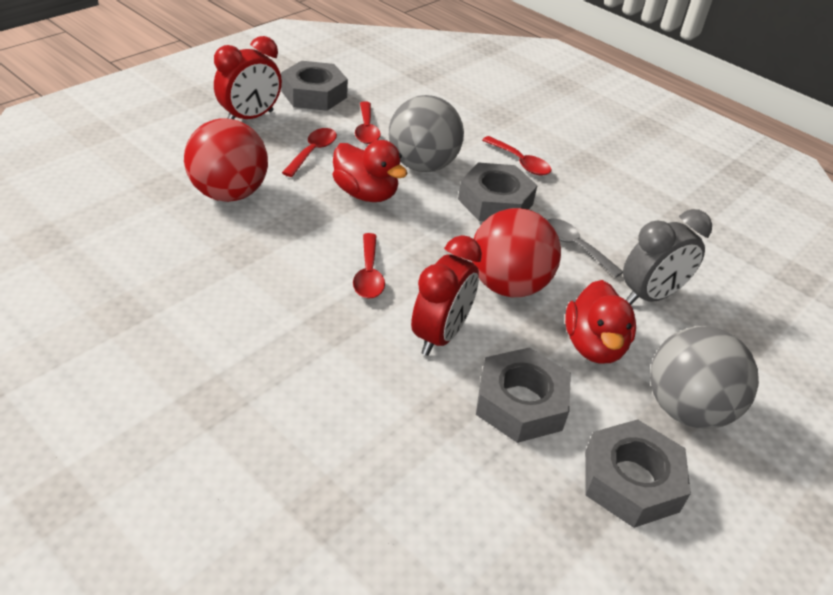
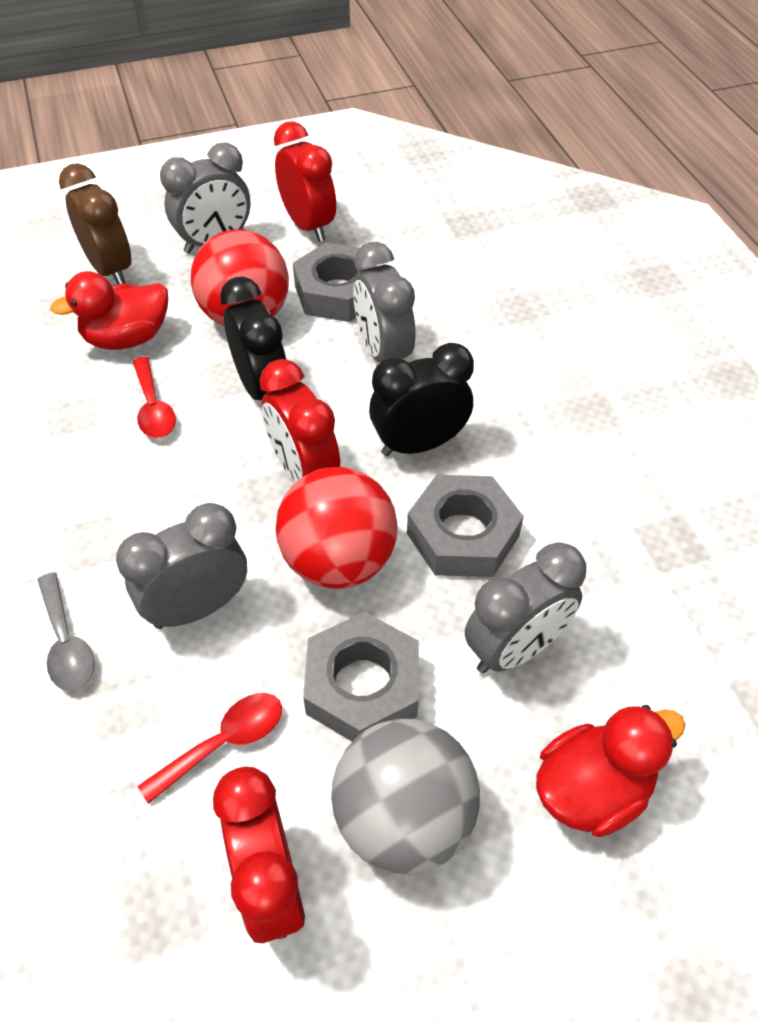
black clock: 0 -> 2
brown clock: 0 -> 1
grey ball: 2 -> 1
grey clock: 1 -> 4
grey nut: 4 -> 3
red clock: 2 -> 3
red spoon: 4 -> 2

